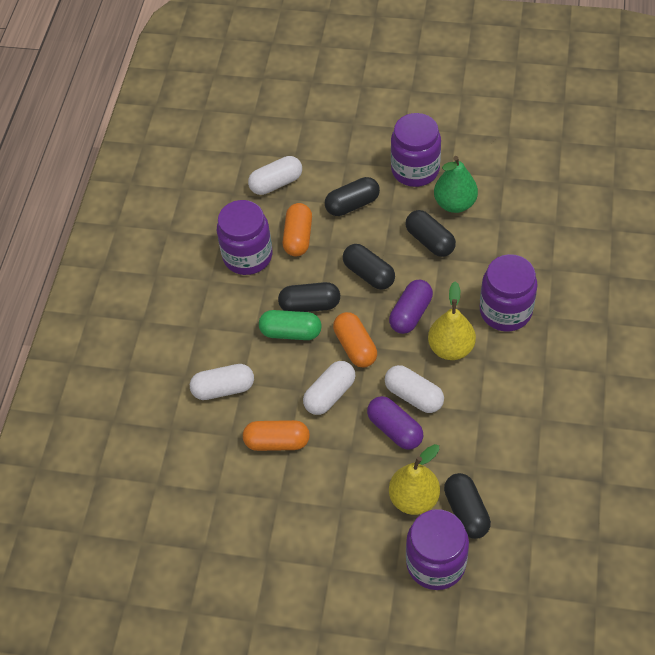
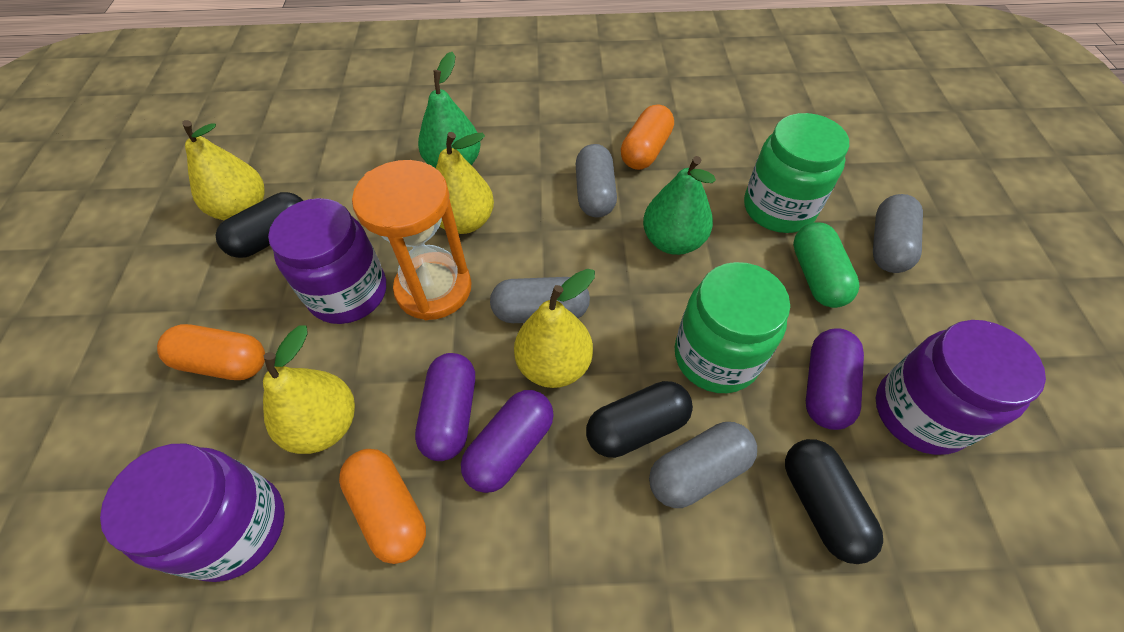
black capsule: 5 -> 3
green jar: 0 -> 2
green pear: 1 -> 2
grey capsule: 0 -> 4
orange hourglass: 0 -> 1
purple capsule: 2 -> 3
purple jar: 4 -> 3
white capsule: 4 -> 0
yellow pear: 2 -> 4

